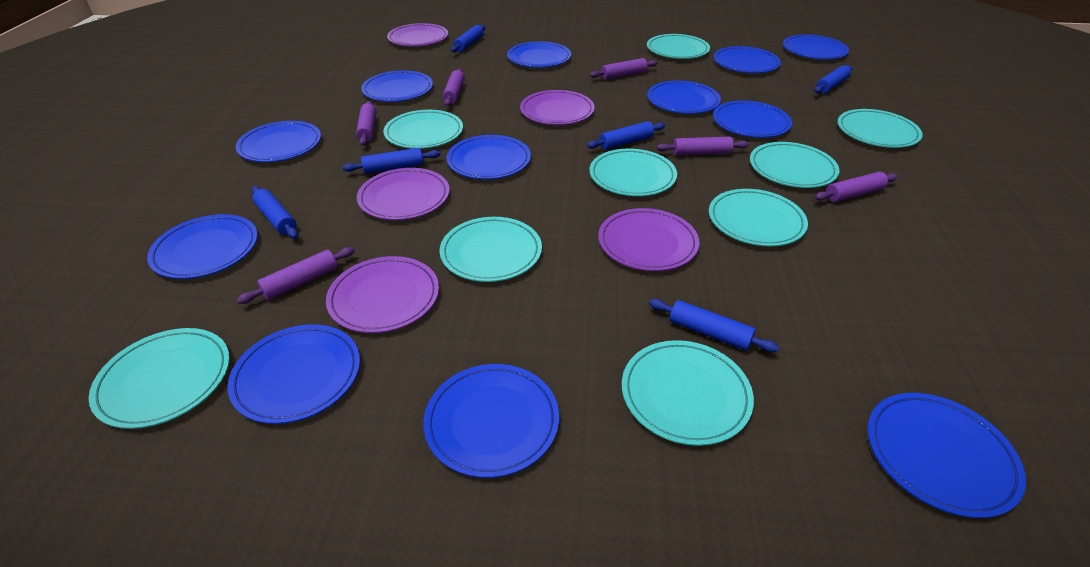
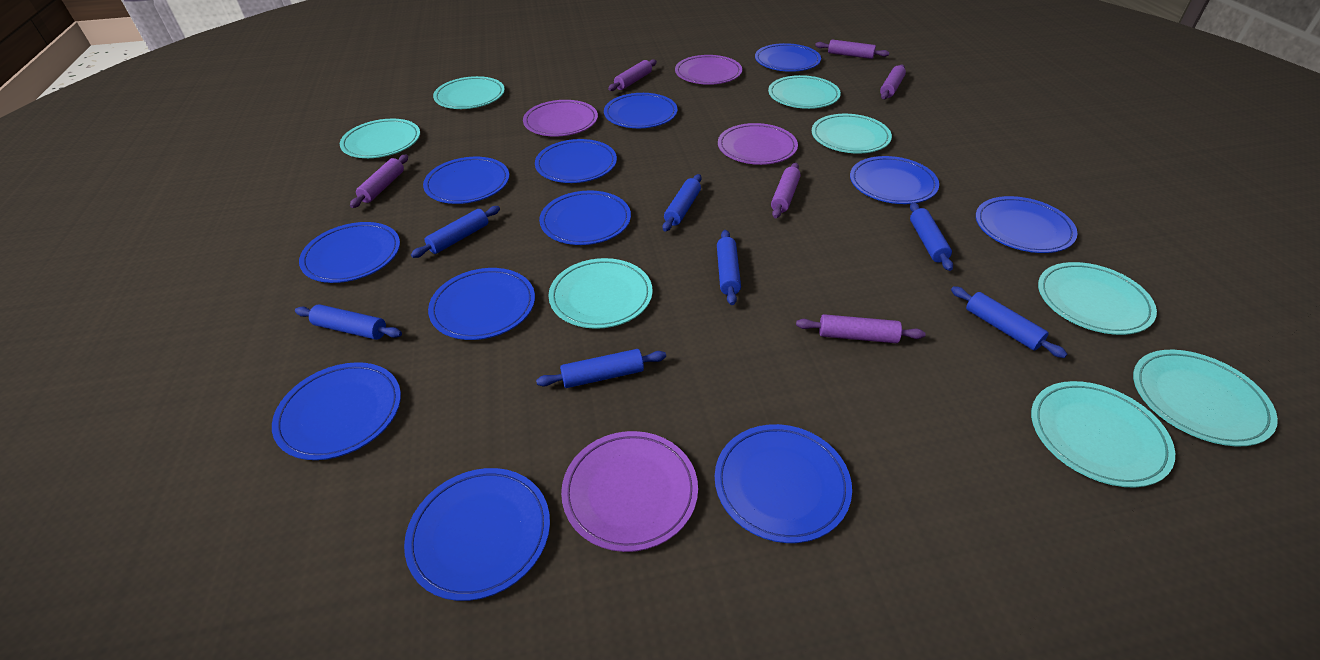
blue rolling pin: 6 -> 7
purple plate: 5 -> 4
turquoise plate: 9 -> 8

